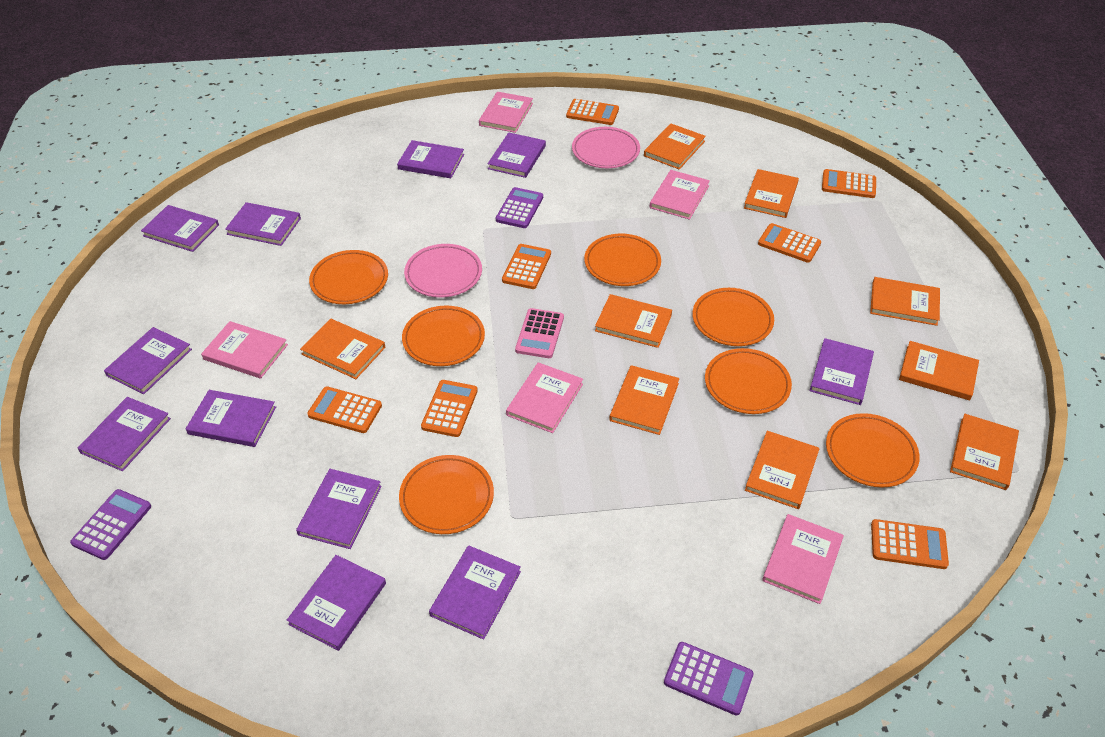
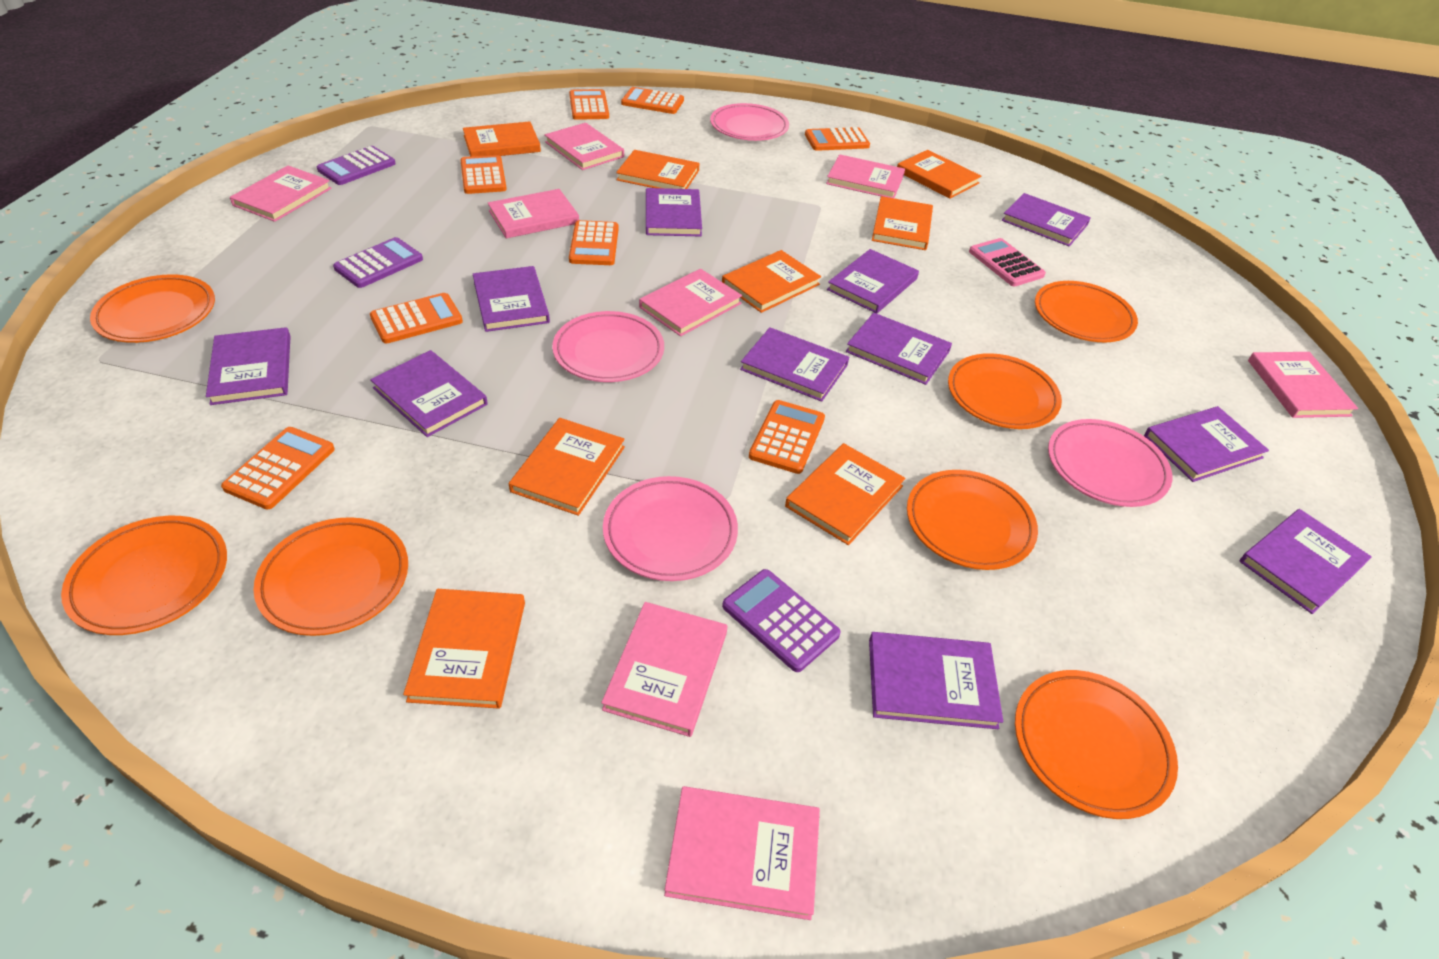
orange book: 9 -> 8
orange calculator: 7 -> 8
pink book: 5 -> 8
pink plate: 2 -> 4

